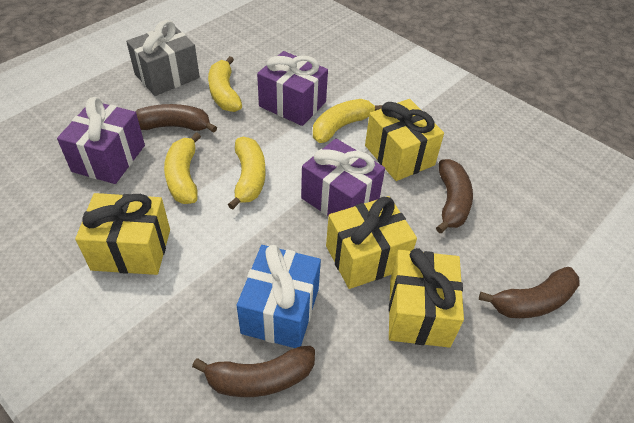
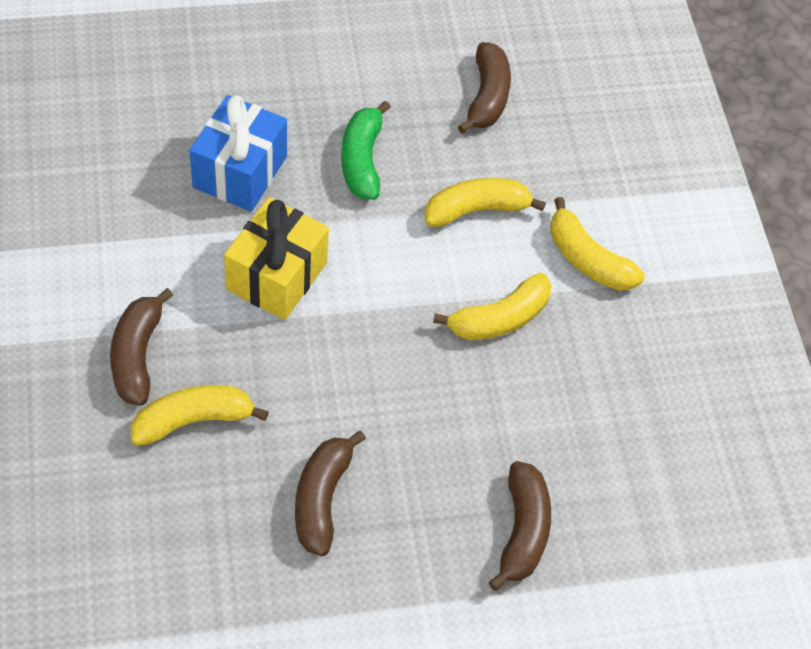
green banana: 0 -> 1
grey gift: 1 -> 0
purple gift: 3 -> 0
yellow gift: 4 -> 1

